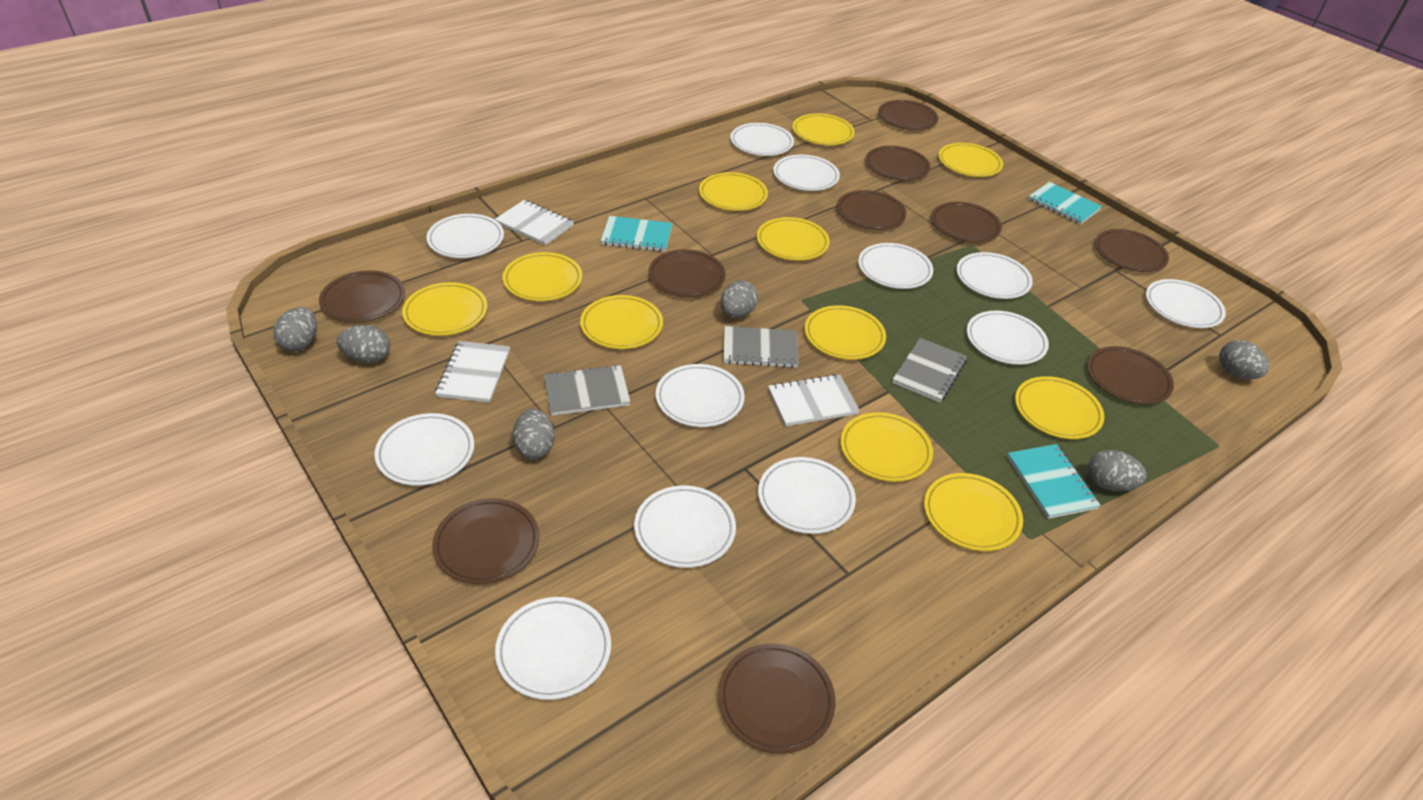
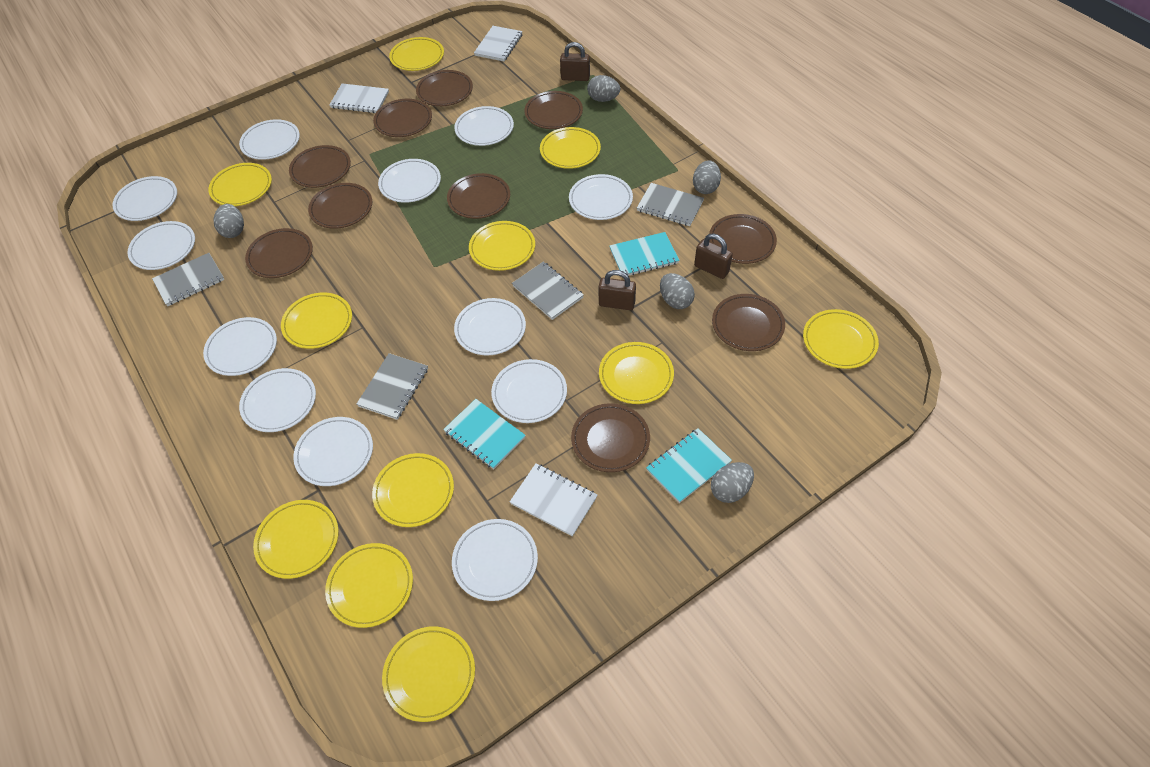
brown padlock: 0 -> 3
grey egg: 6 -> 5
grey notebook: 3 -> 4

